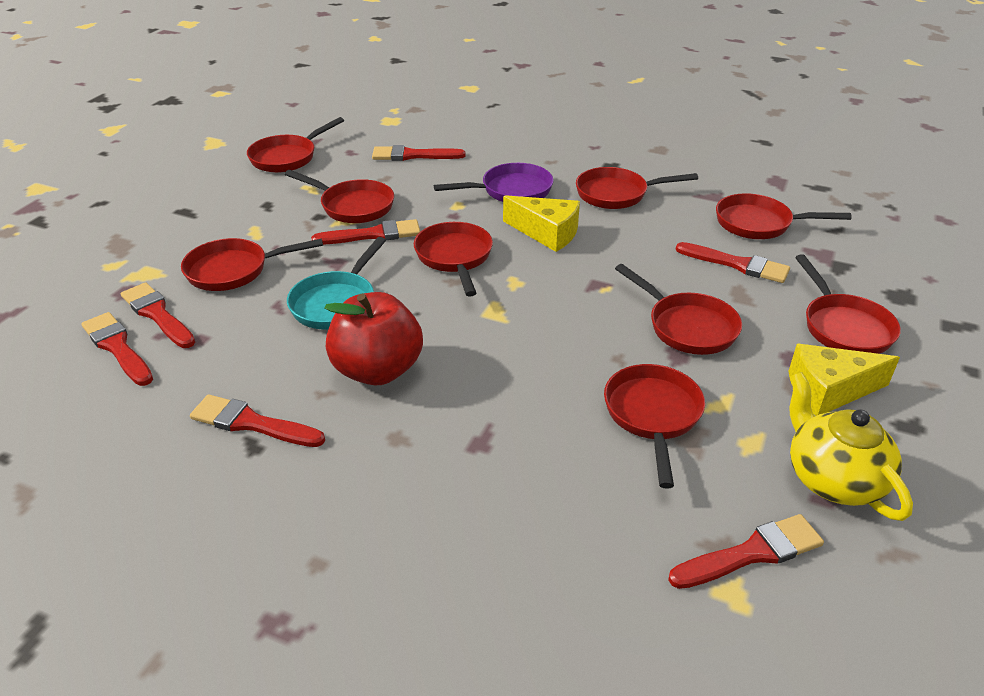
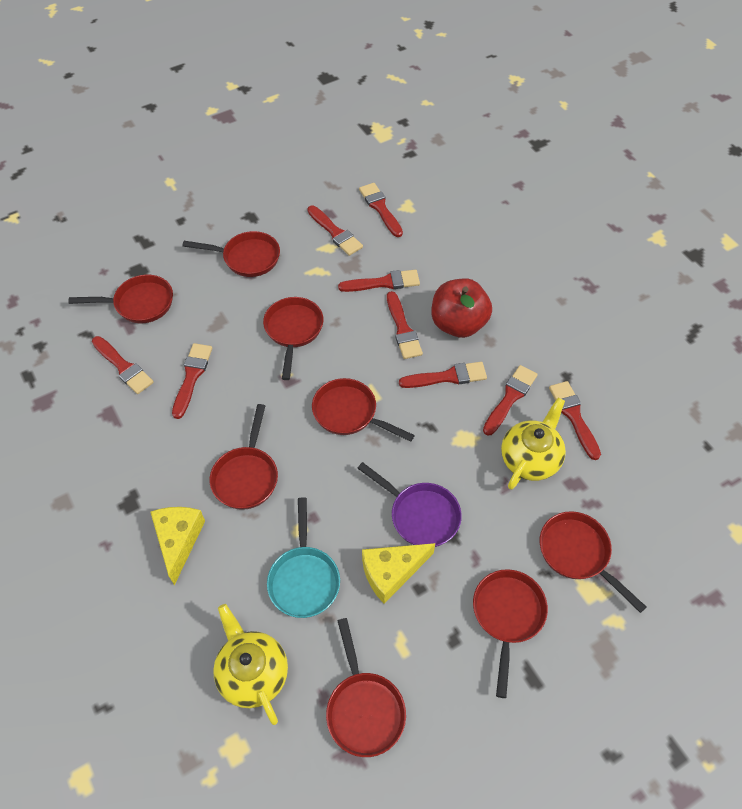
red brush: 7 -> 9
red pan: 9 -> 8
yellow teapot: 1 -> 2

